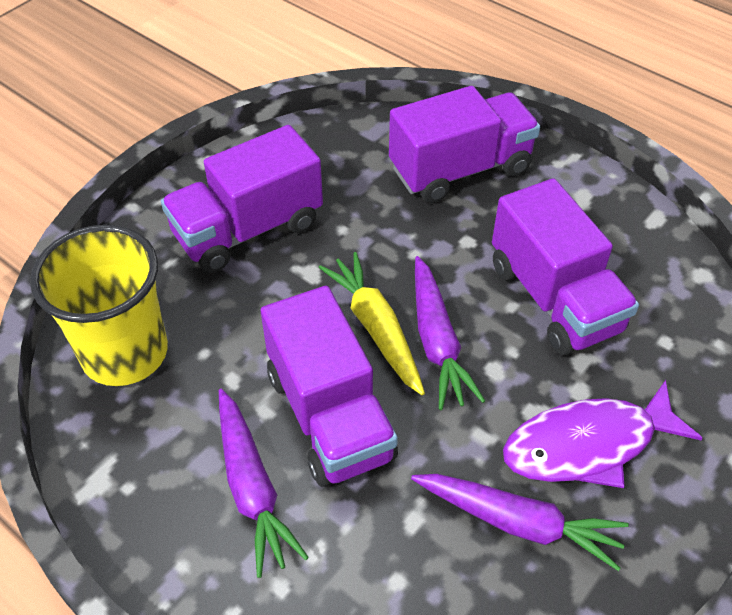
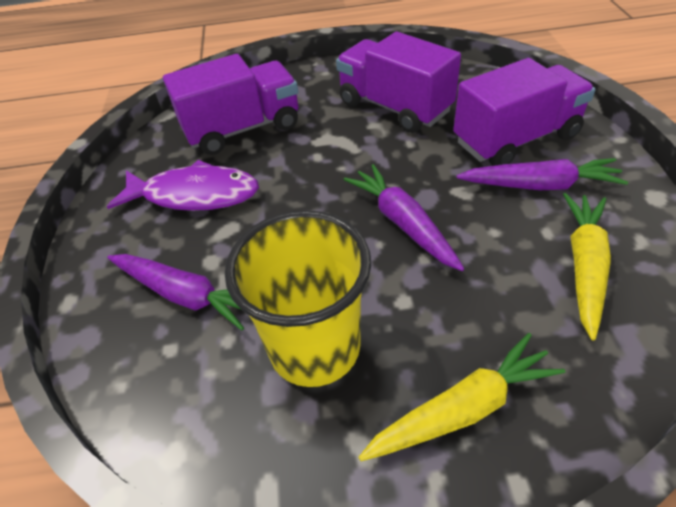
purple truck: 4 -> 3
yellow carrot: 1 -> 2

